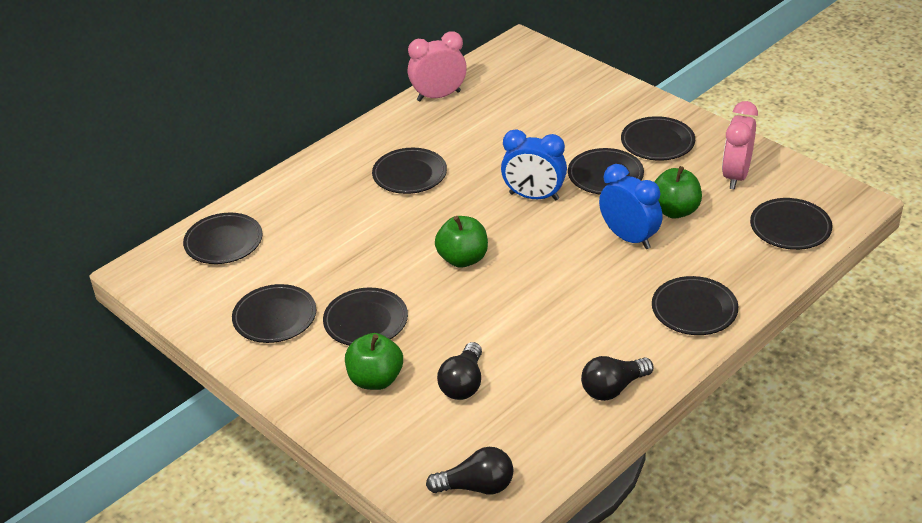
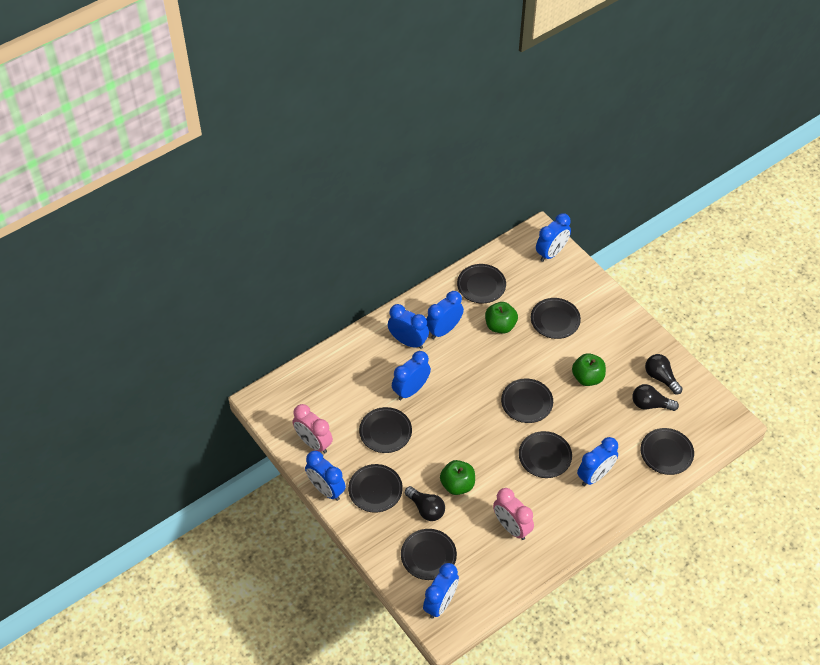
blue clock: 2 -> 7

